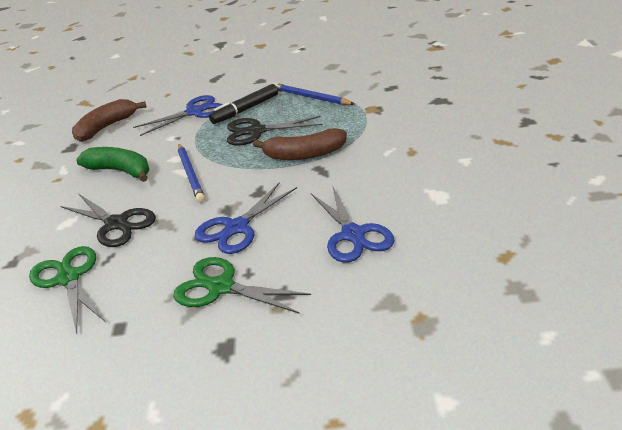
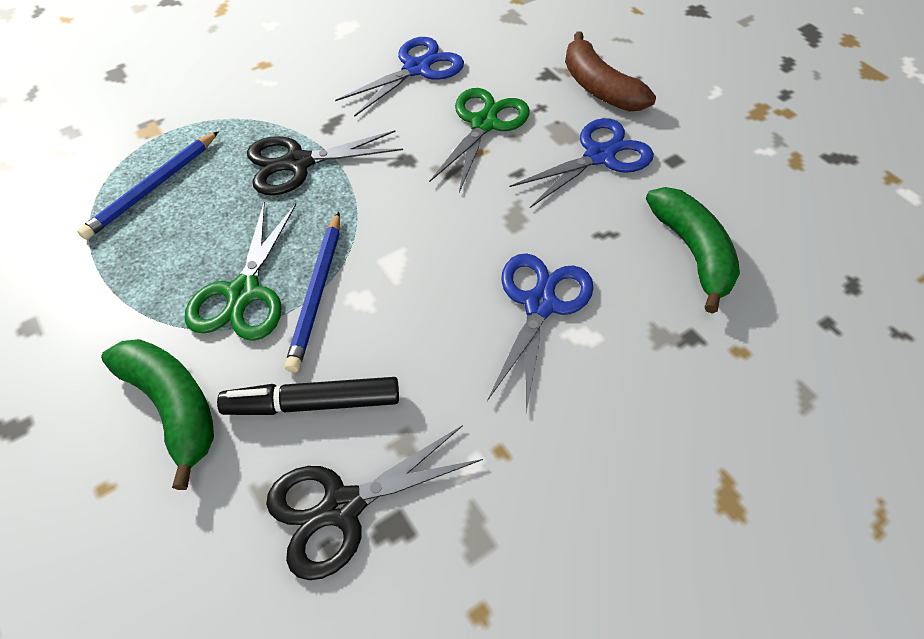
brown banana: 2 -> 1
green banana: 1 -> 2

